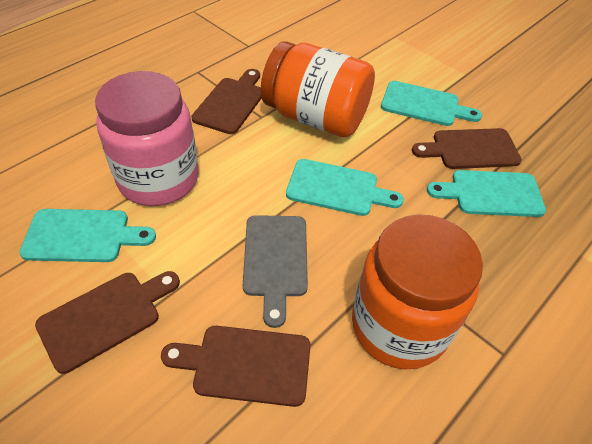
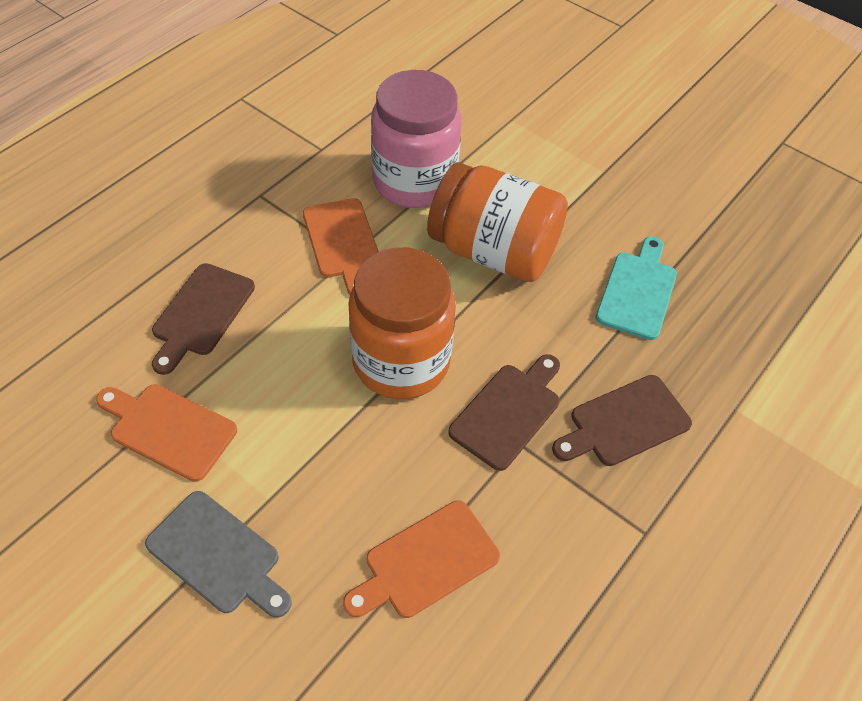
brown cutting board: 4 -> 3
orange cutting board: 0 -> 3
turquoise cutting board: 4 -> 1

